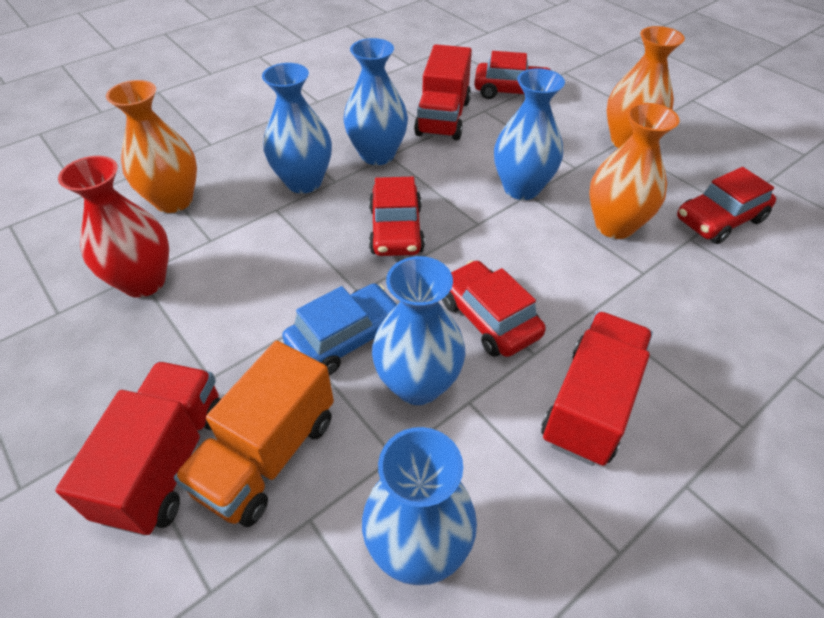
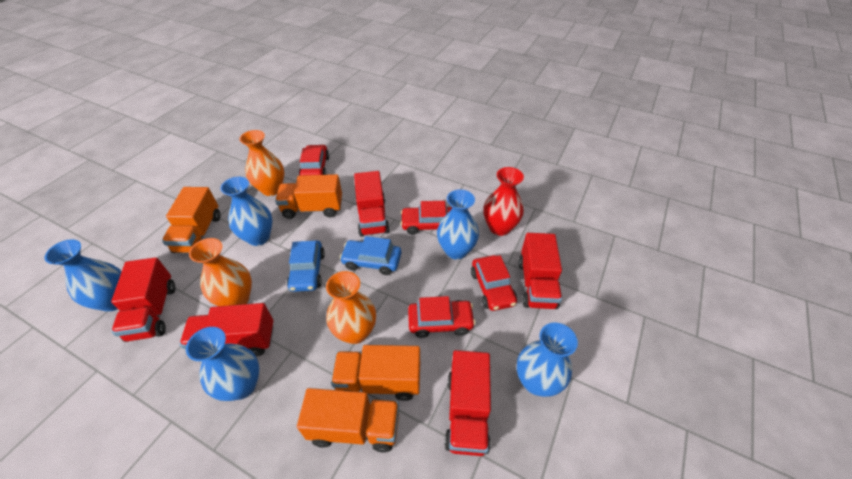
blue car: 1 -> 2
orange truck: 1 -> 4
red truck: 3 -> 5

